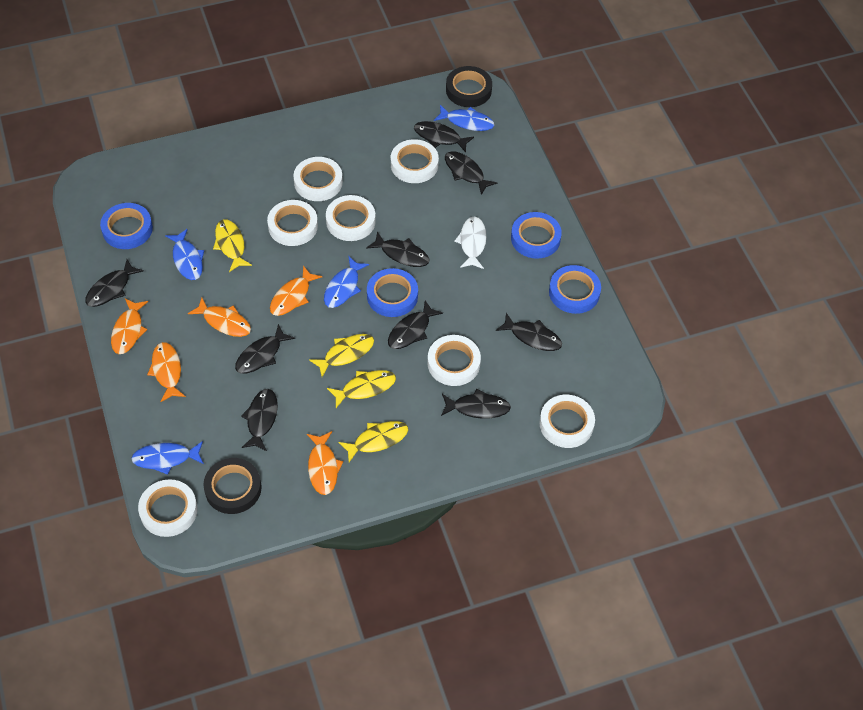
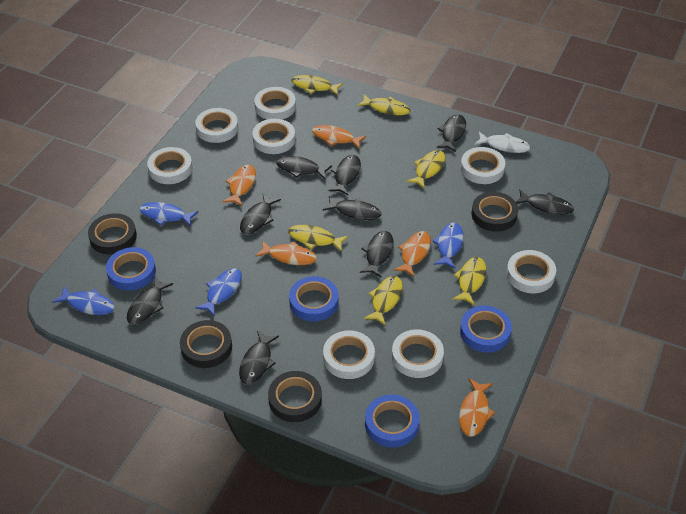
black tape: 2 -> 4
white tape: 7 -> 8
yellow fish: 4 -> 6

